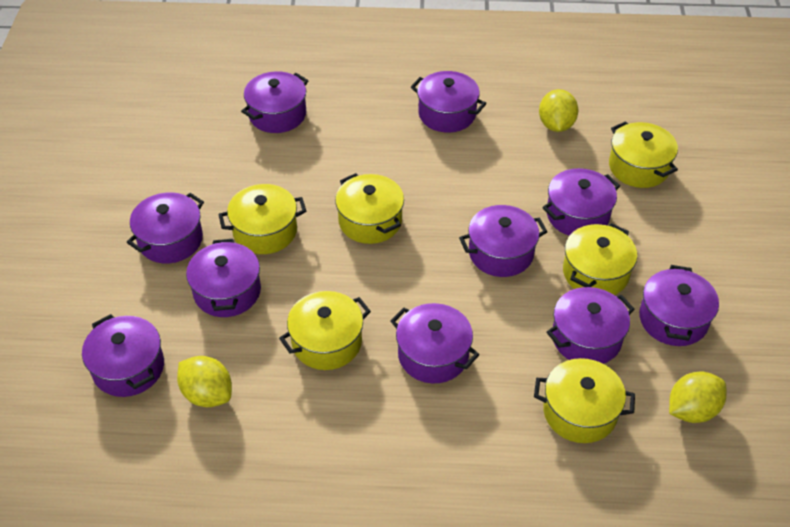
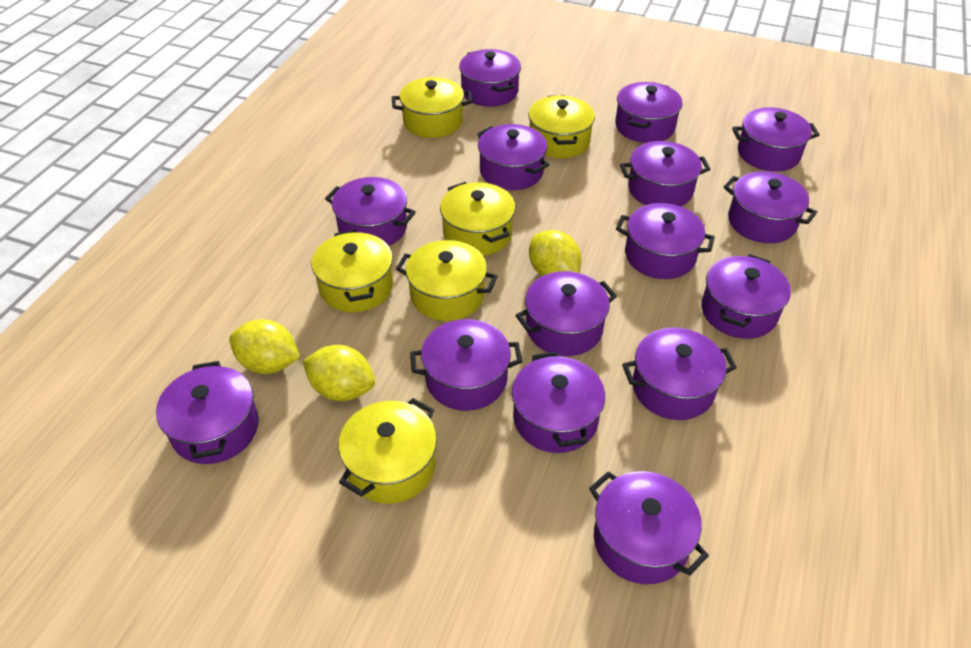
purple pot: 10 -> 15

